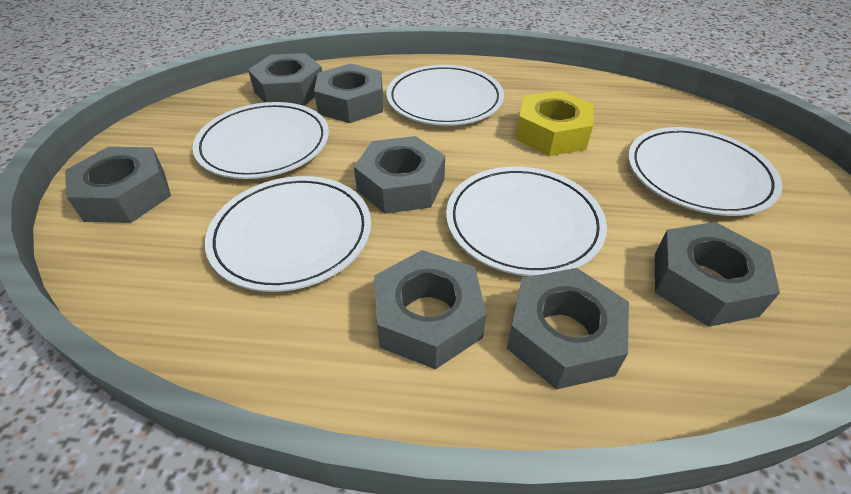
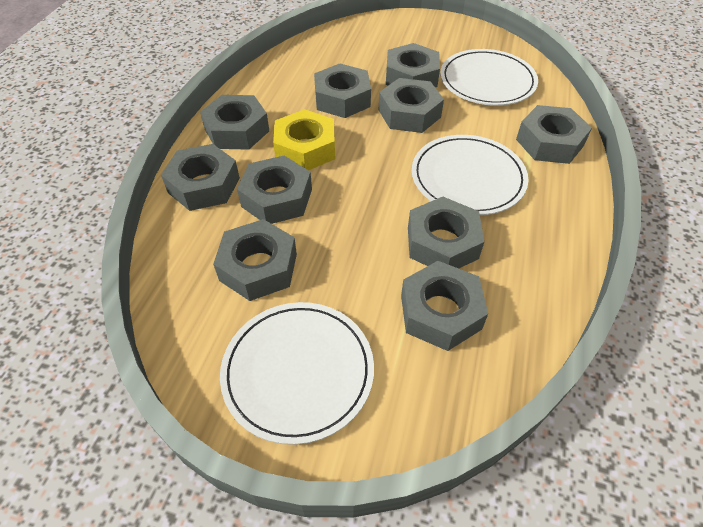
grey nut: 7 -> 10
white plate: 5 -> 3

